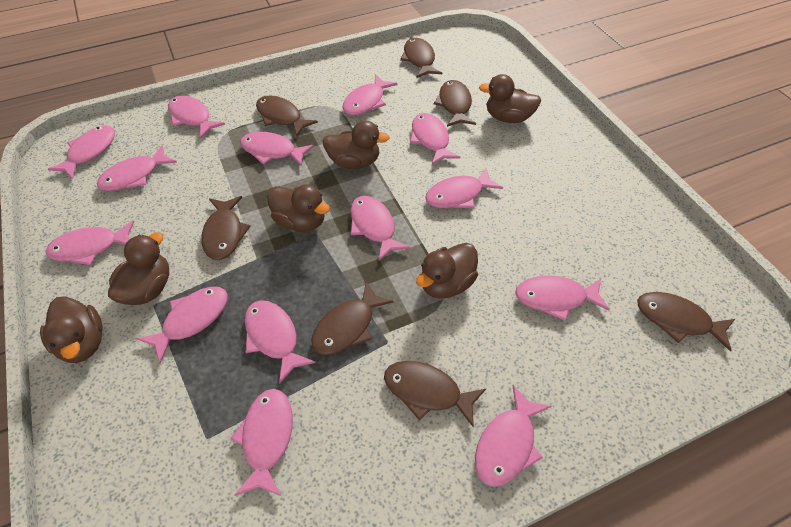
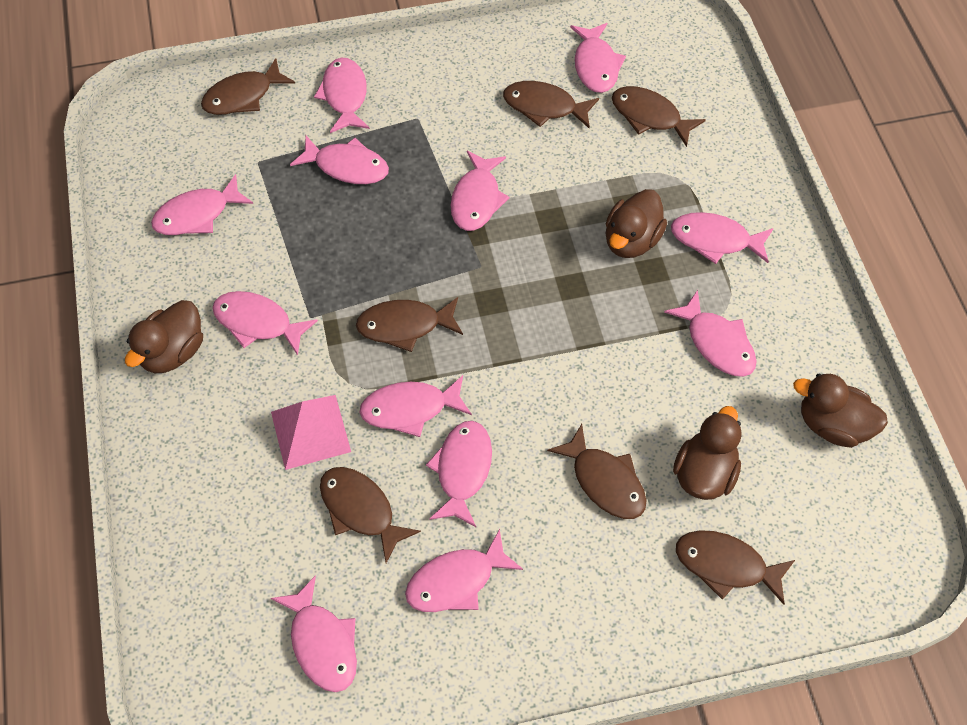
brown duck: 6 -> 4
pink fish: 14 -> 12
pink pyramid: 0 -> 1

